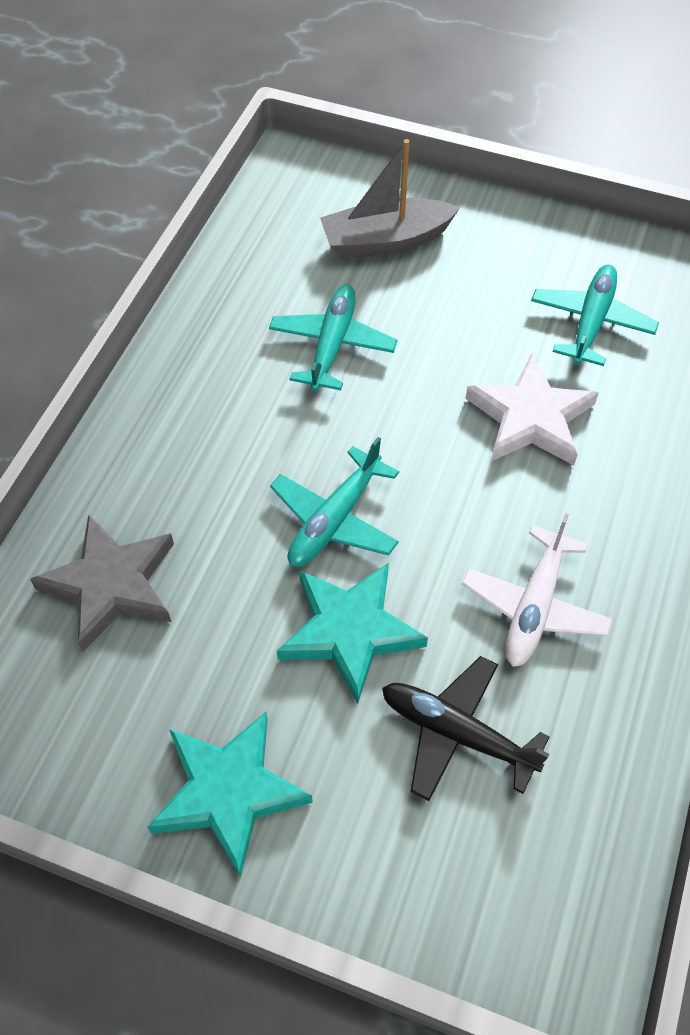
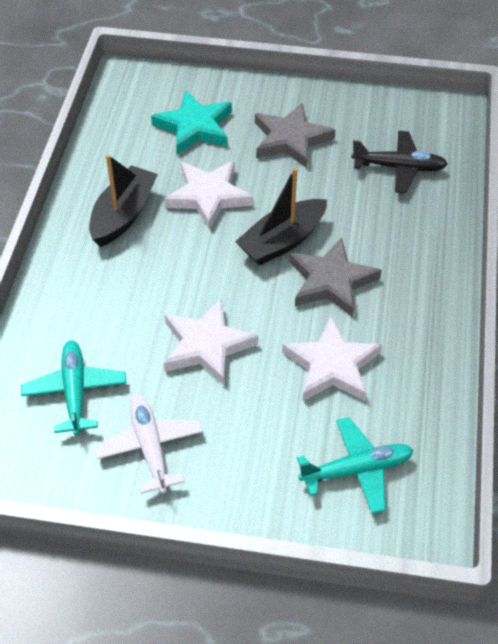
black boat: 0 -> 2
grey boat: 1 -> 0
grey star: 1 -> 2
turquoise plane: 3 -> 2
turquoise star: 2 -> 1
white star: 1 -> 3

